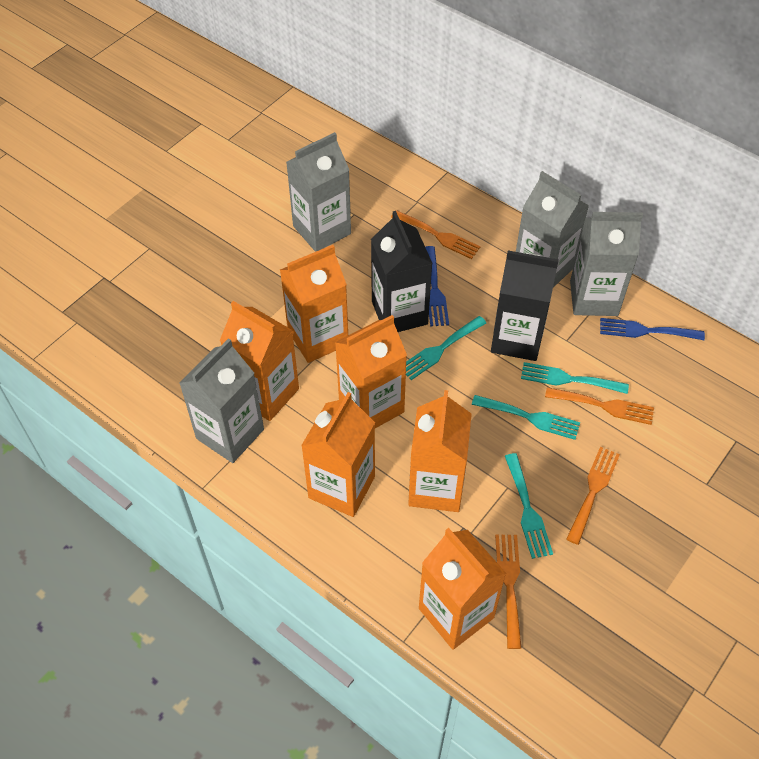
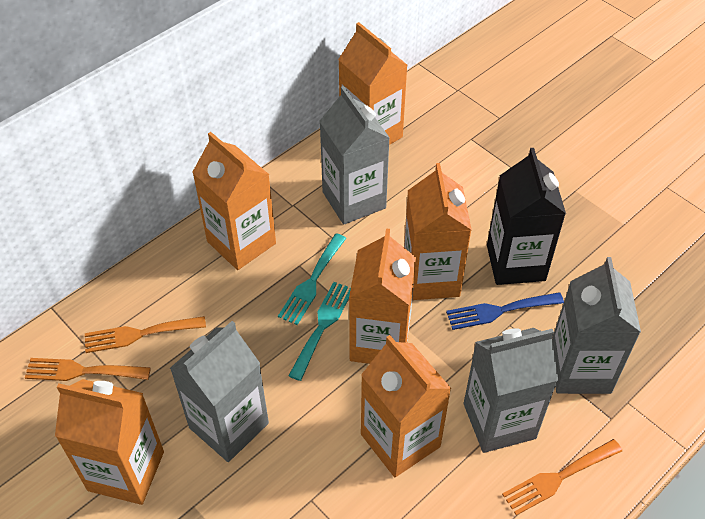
black carton: 2 -> 1
blue fork: 2 -> 1
orange fork: 4 -> 3
turquoise fork: 4 -> 2

